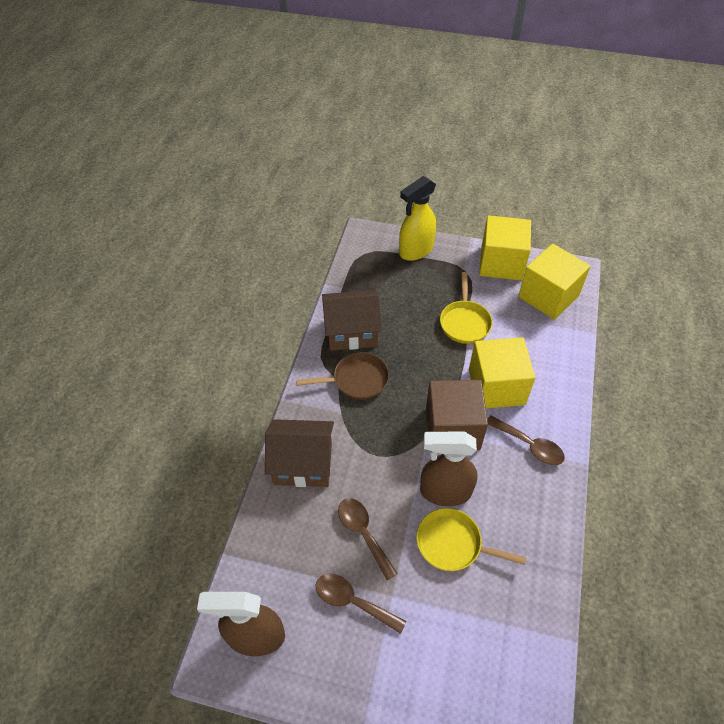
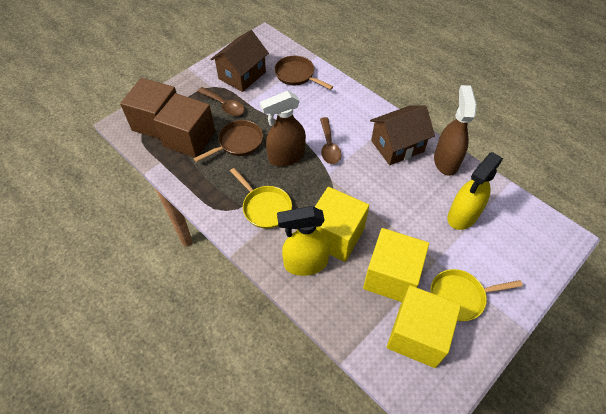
brown cube: 1 -> 2
brown pan: 1 -> 2
brown spoon: 3 -> 2
yellow spray bottle: 1 -> 2

